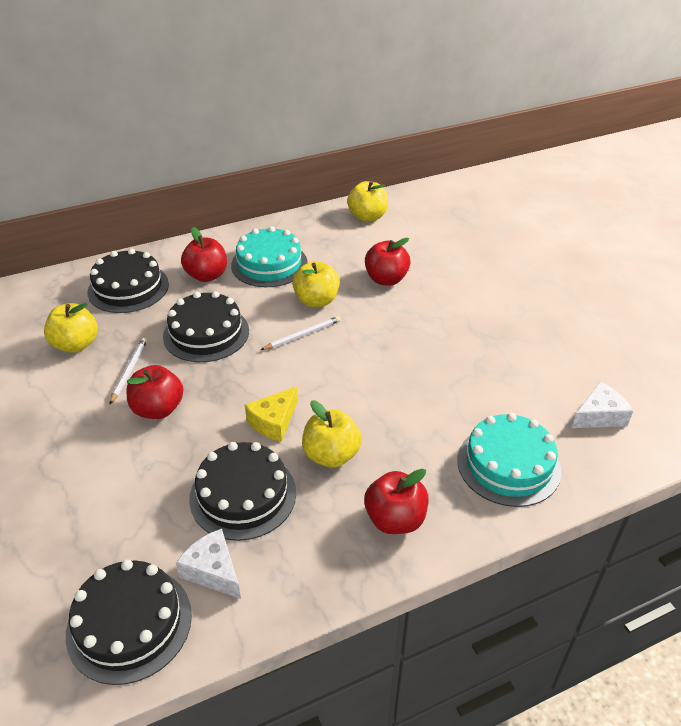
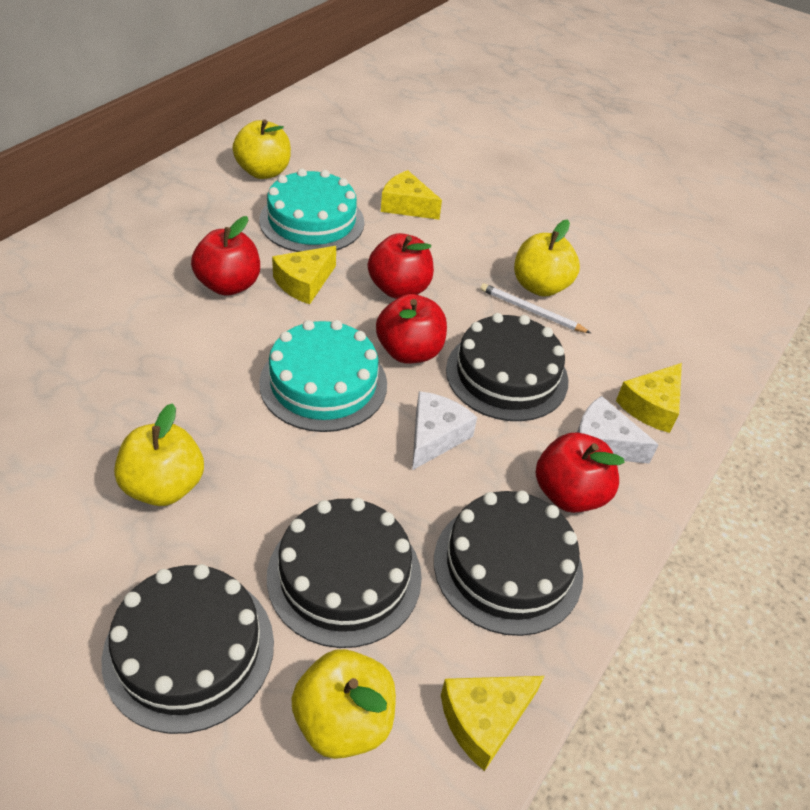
white pencil: 2 -> 1
yellow cheese: 1 -> 4

